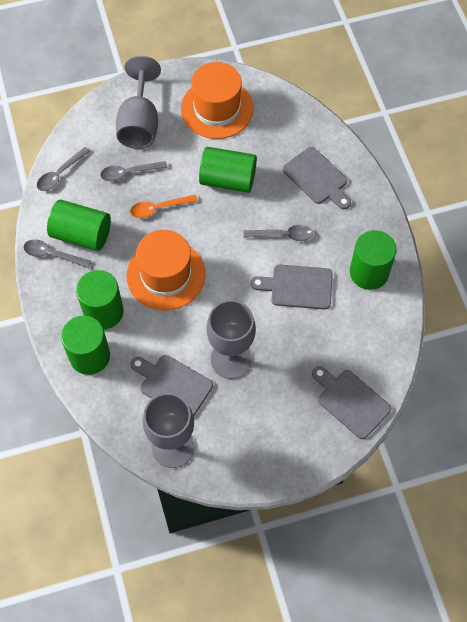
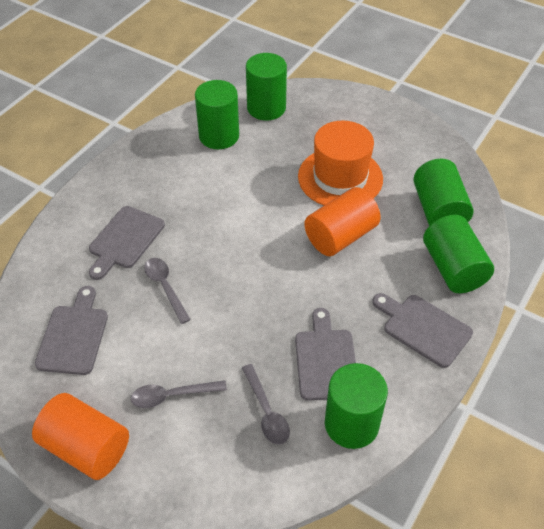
grey goblet: 3 -> 0
grey spoon: 4 -> 3
orange cylinder: 0 -> 2
orange hat: 2 -> 1
orange spoon: 1 -> 0

